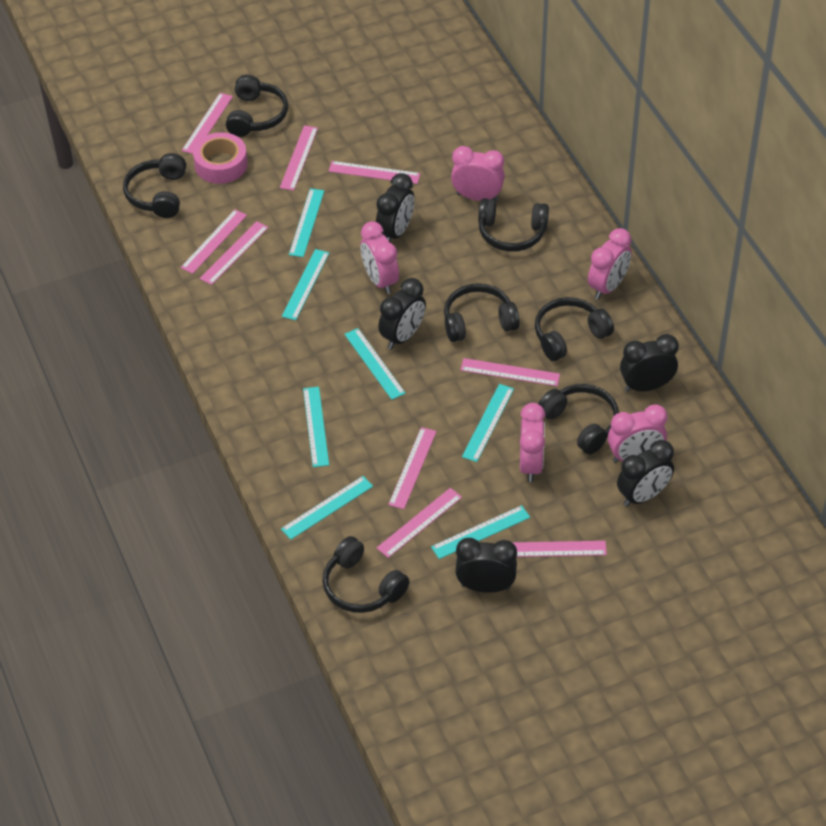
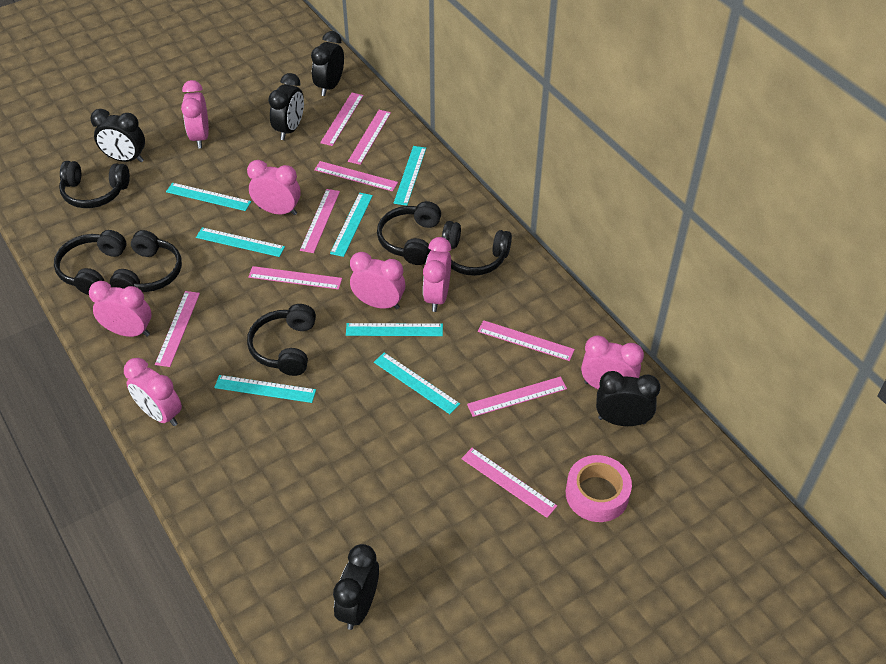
black headphones: 7 -> 6
pink clock: 5 -> 7

